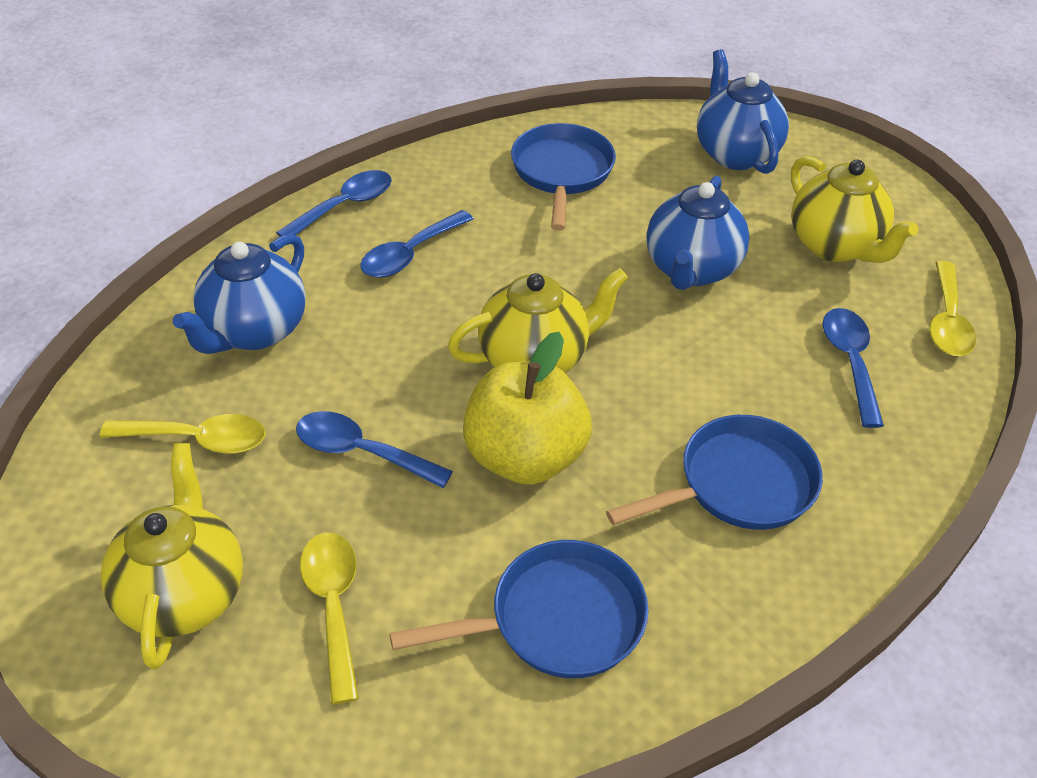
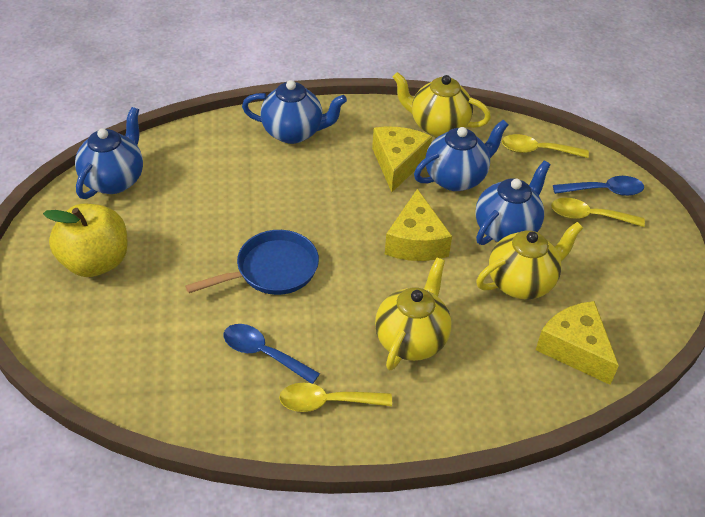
blue pan: 3 -> 1
blue spoon: 4 -> 2
blue teapot: 3 -> 4
yellow cheese: 0 -> 3

